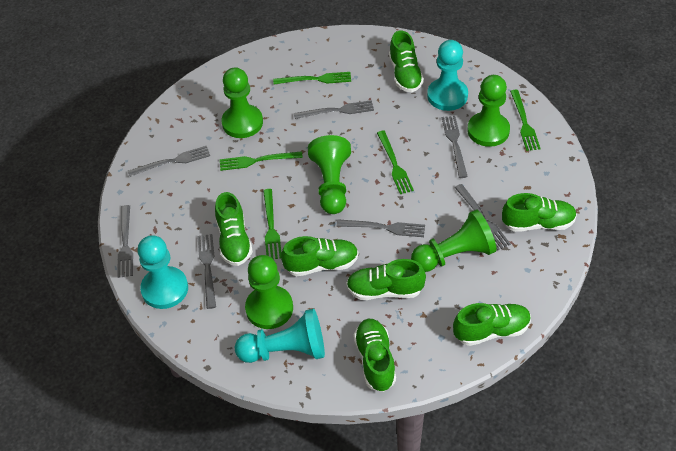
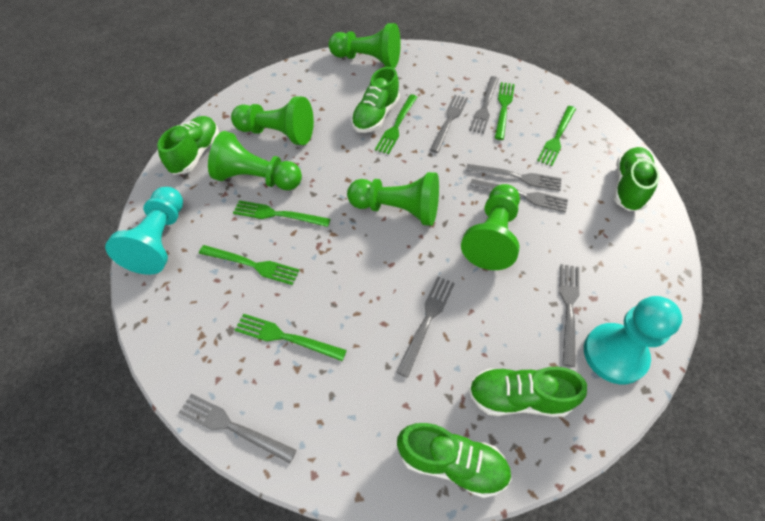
green fork: 5 -> 6
green shoe: 7 -> 5
turquoise pawn: 3 -> 2

